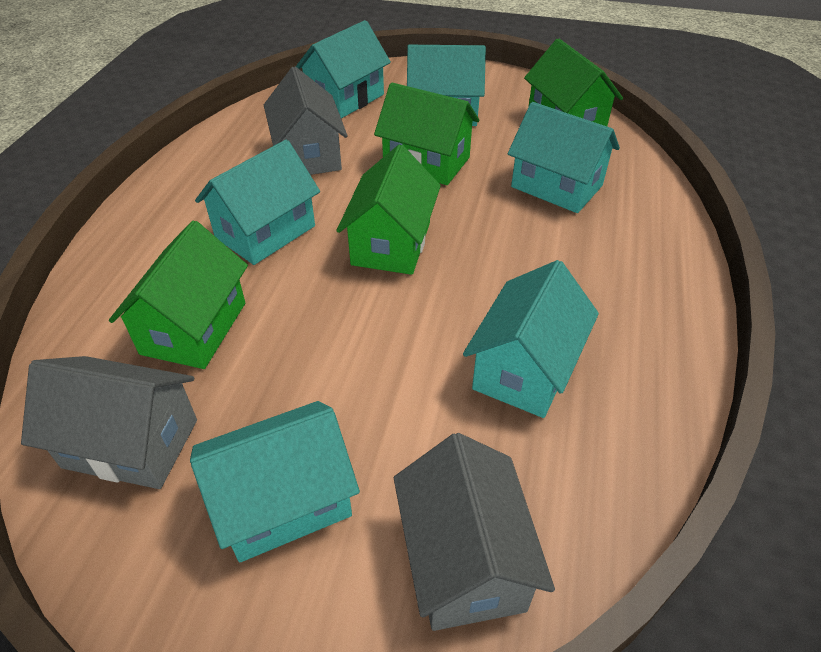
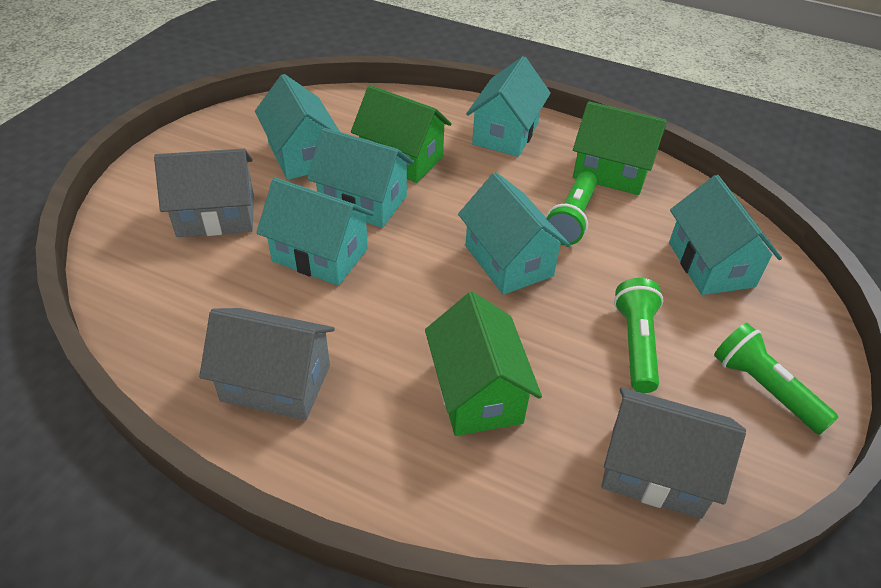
green flashlight: 0 -> 3
green house: 4 -> 3

